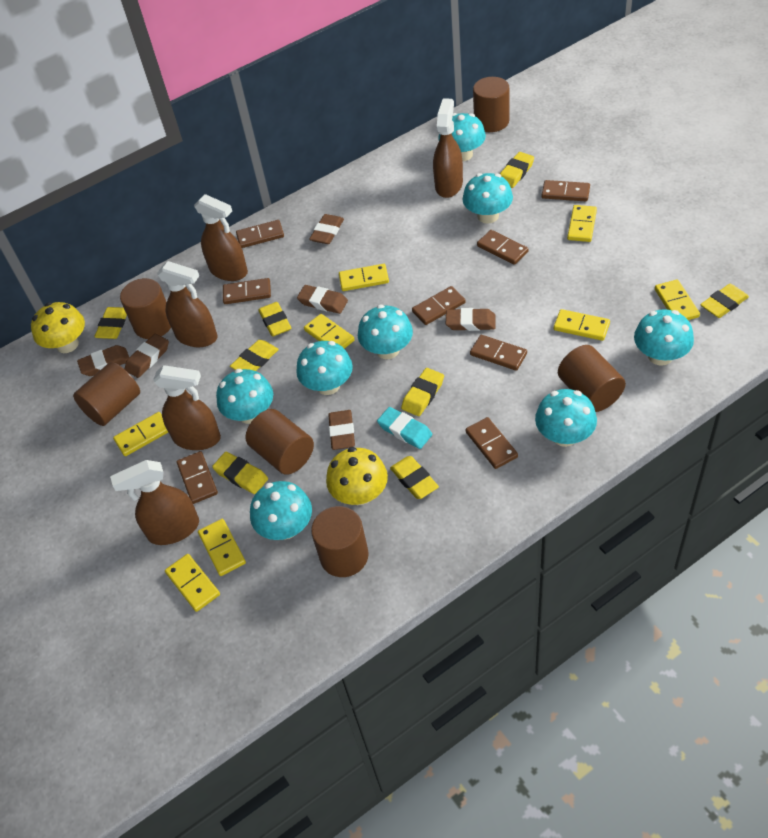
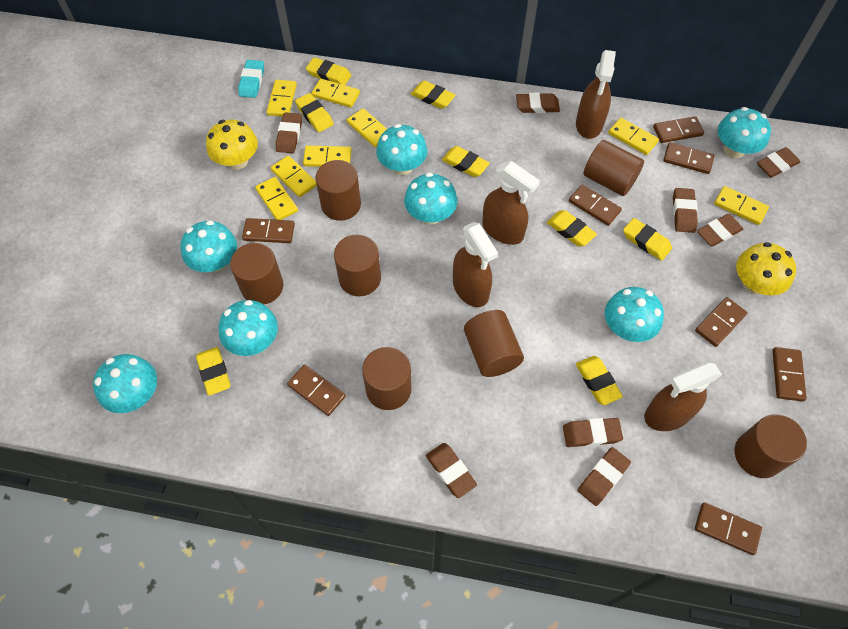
brown cylinder: 6 -> 7
brown eraser: 6 -> 8
brown spray bottle: 5 -> 4
turquoise mushroom: 8 -> 7

